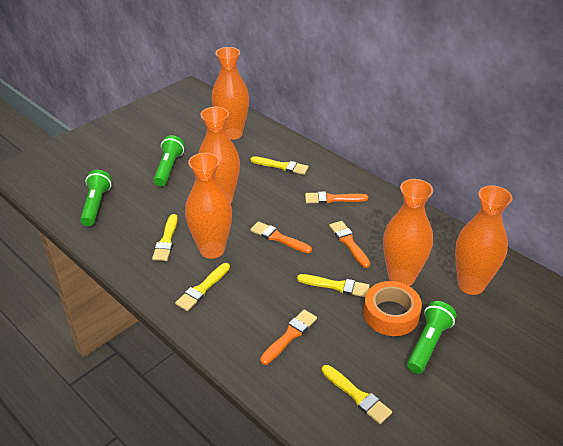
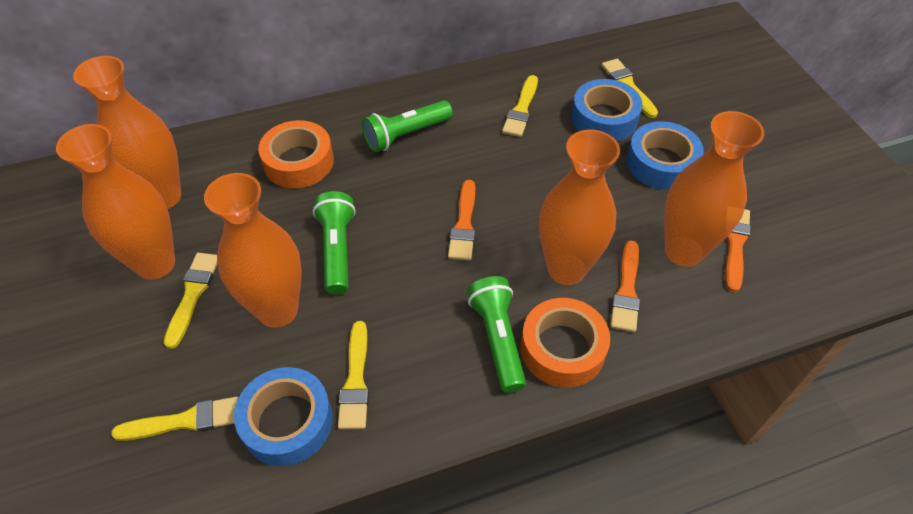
blue tape: 0 -> 3
orange brush: 4 -> 3
orange tape: 1 -> 2

